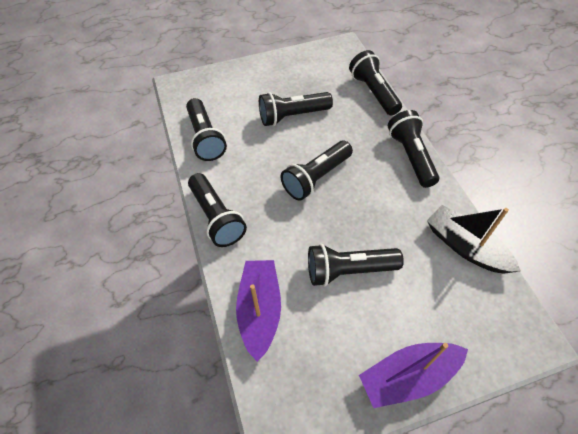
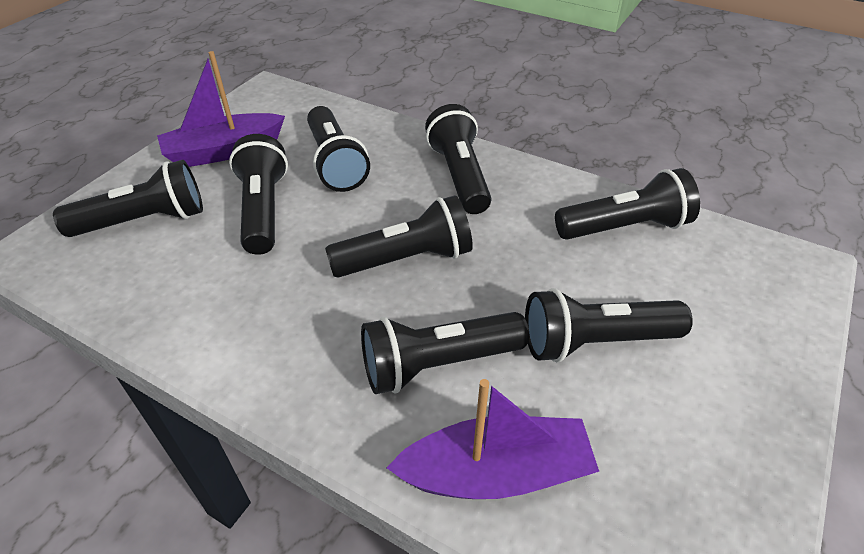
black boat: 1 -> 0
black flashlight: 7 -> 8

